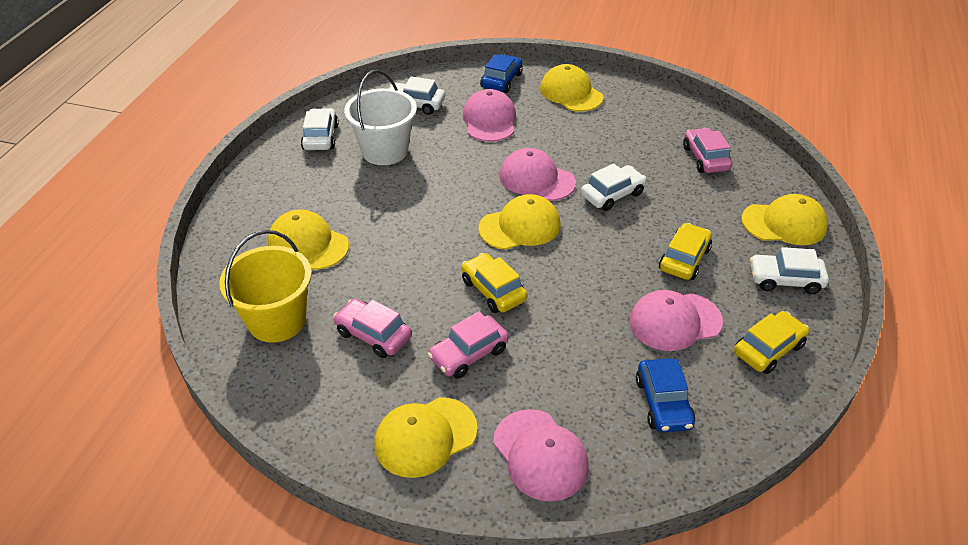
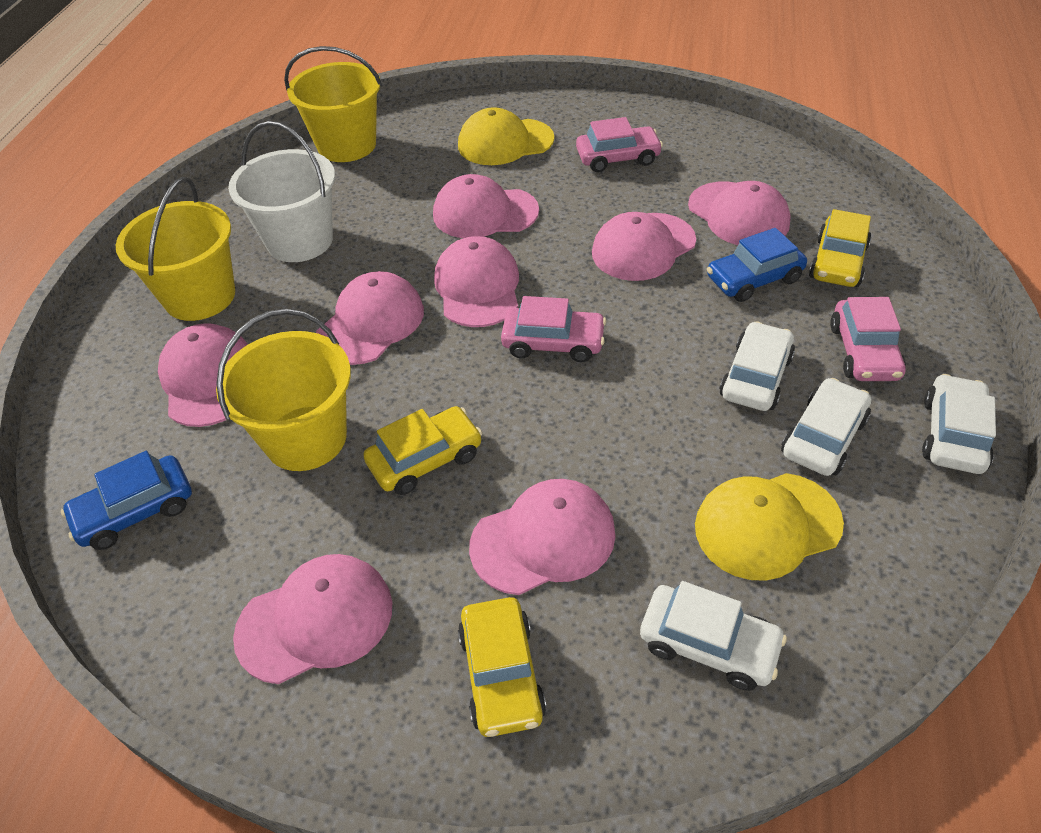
pink cap: 4 -> 8
yellow bucket: 1 -> 3
yellow cap: 5 -> 2

